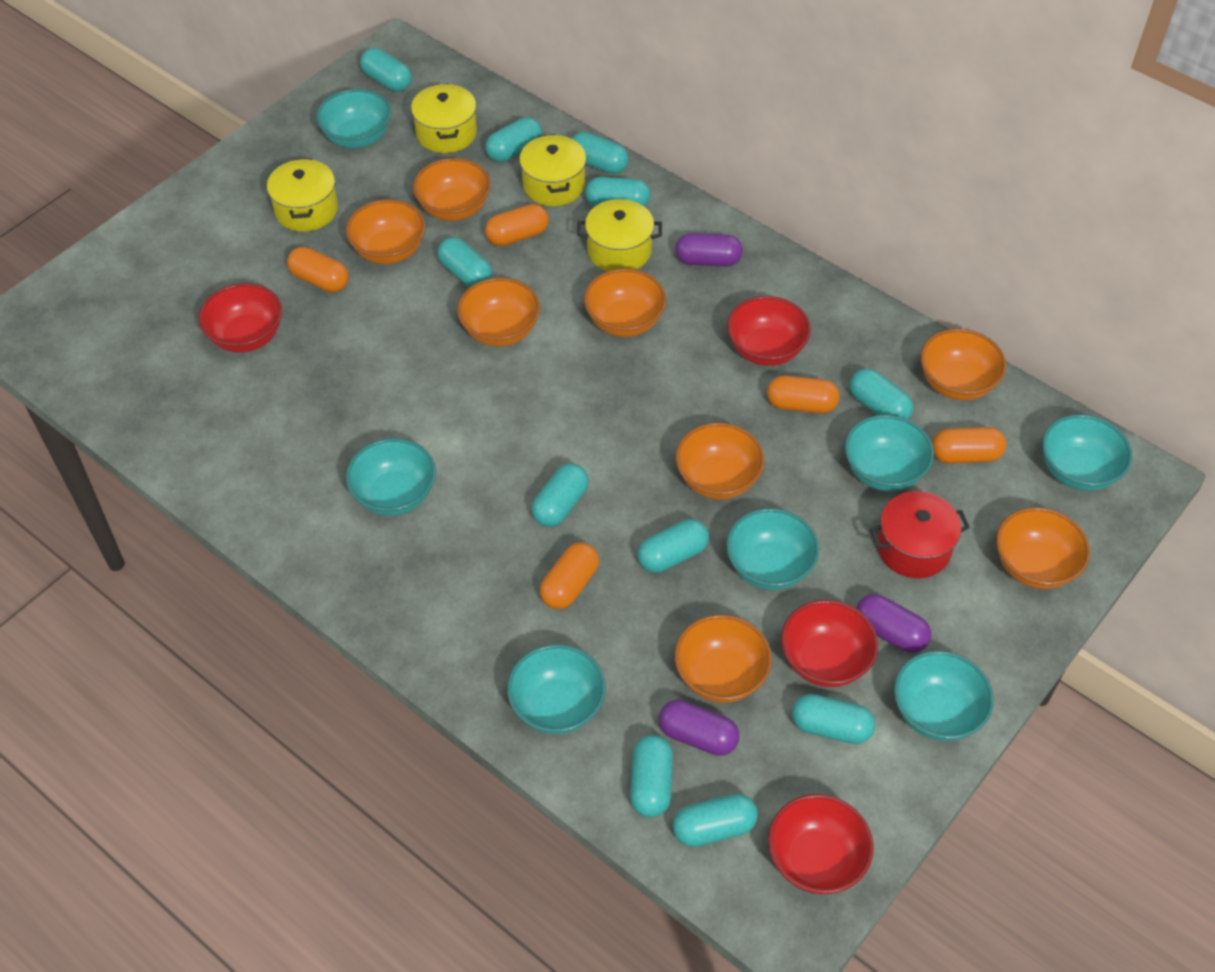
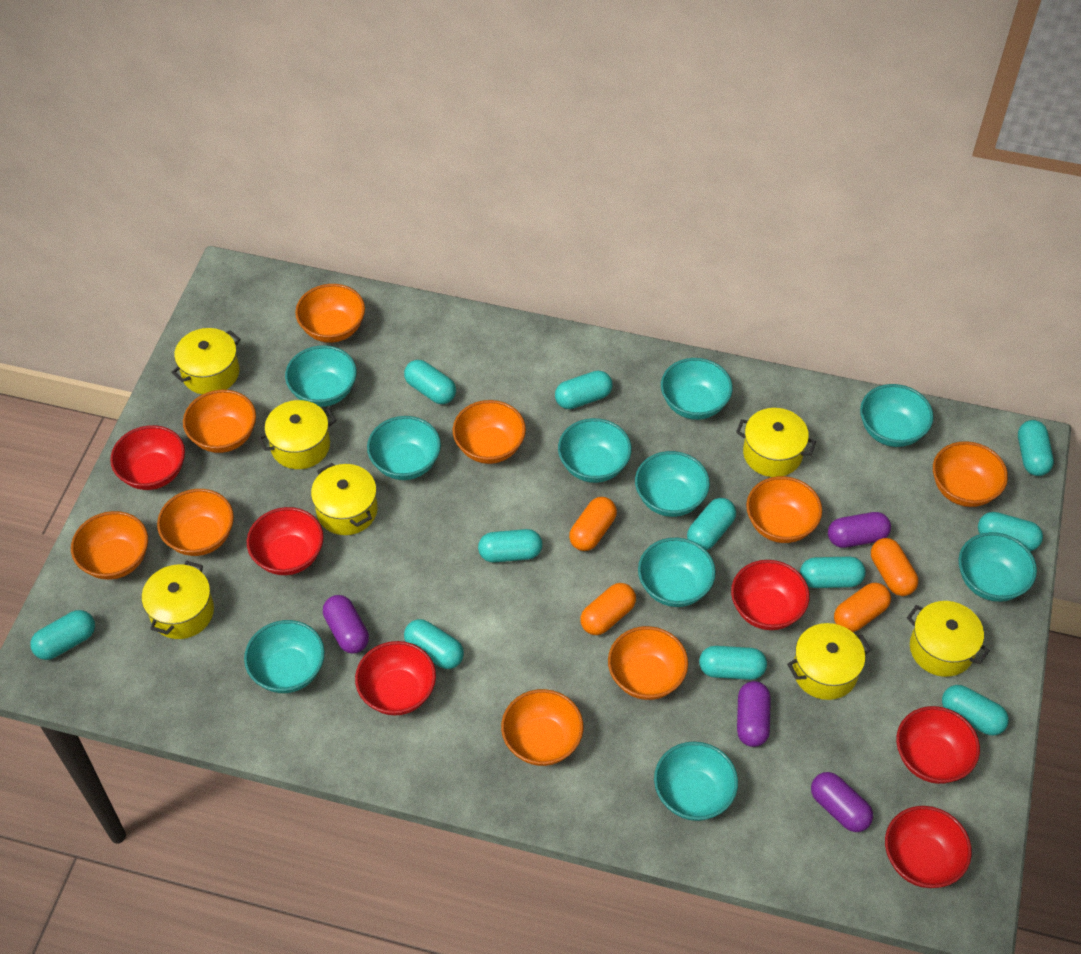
orange bowl: 8 -> 9
orange capsule: 5 -> 4
purple capsule: 3 -> 4
red bowl: 4 -> 6
red pot: 1 -> 0
turquoise bowl: 7 -> 10
yellow pot: 4 -> 7

